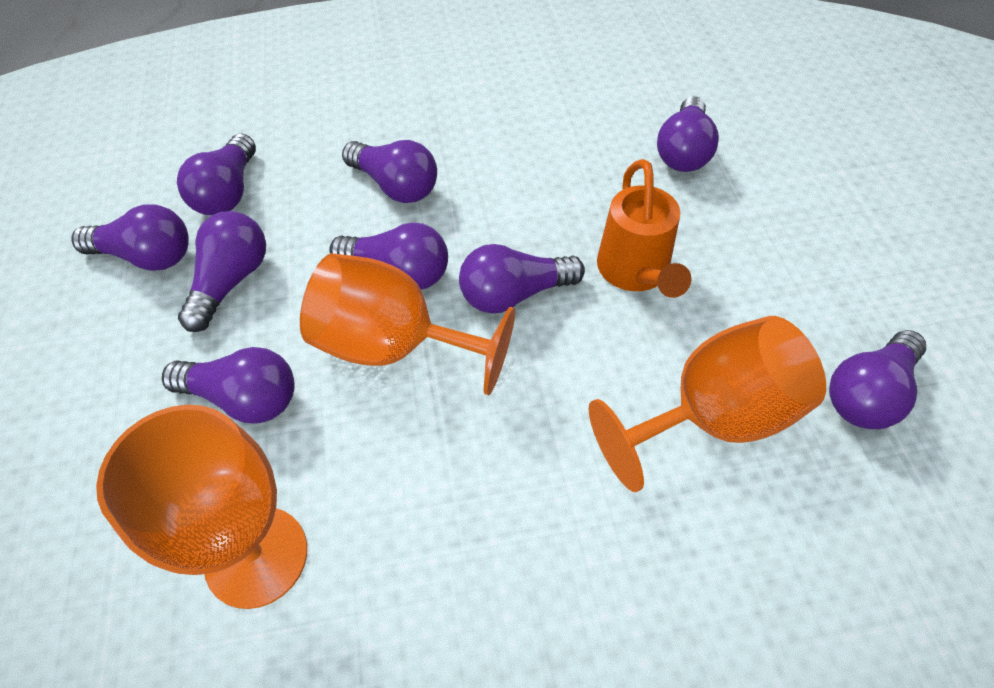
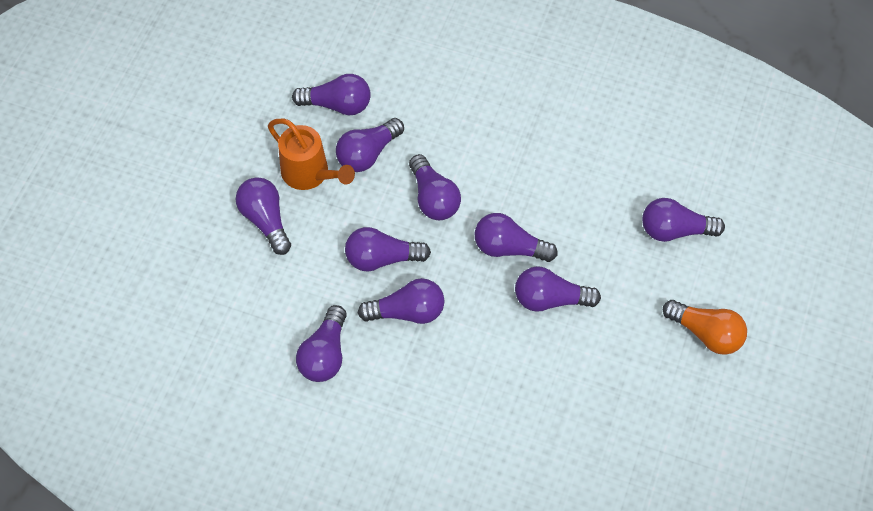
orange goblet: 3 -> 0
orange light bulb: 0 -> 1
purple light bulb: 9 -> 10

